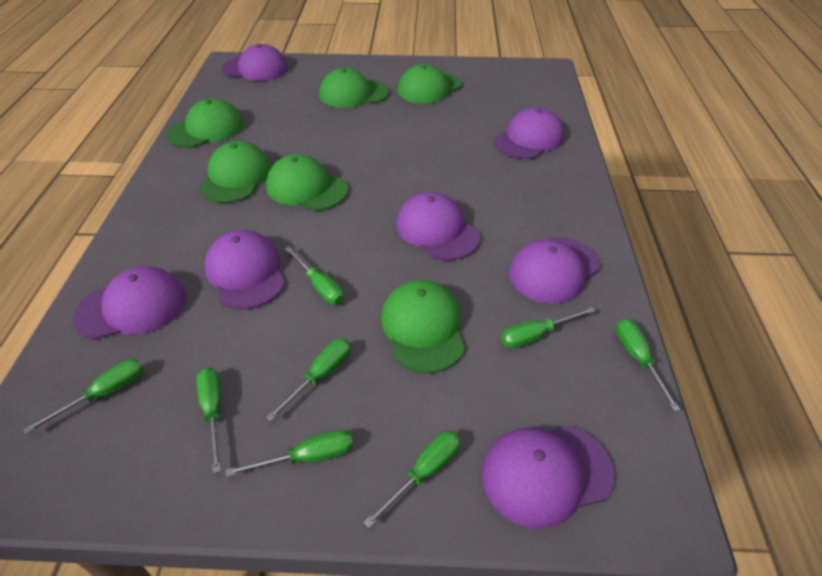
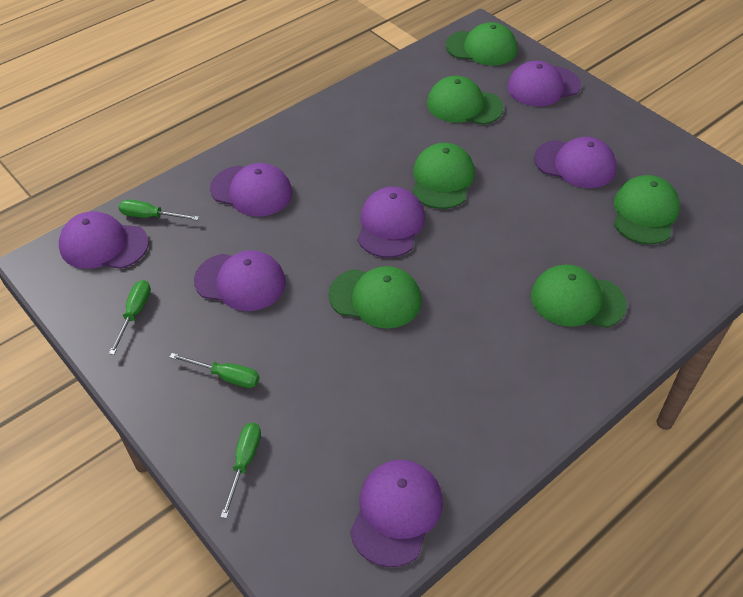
green screwdriver: 8 -> 4

